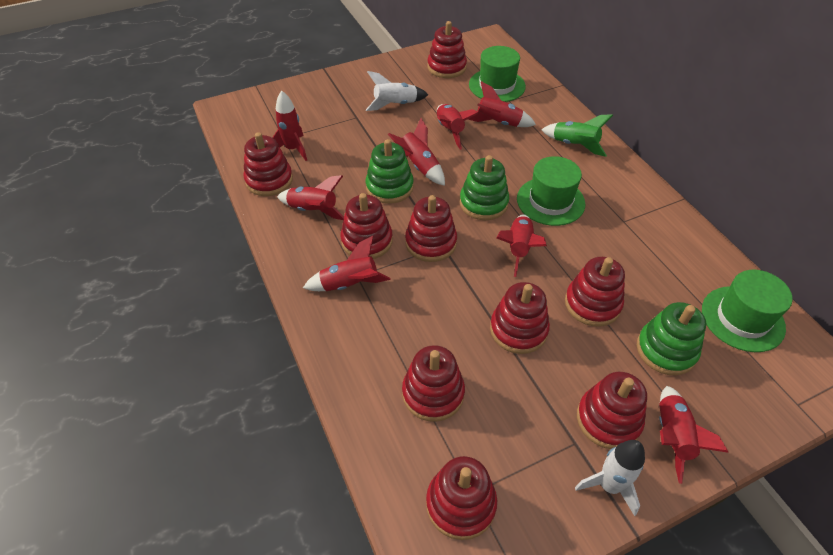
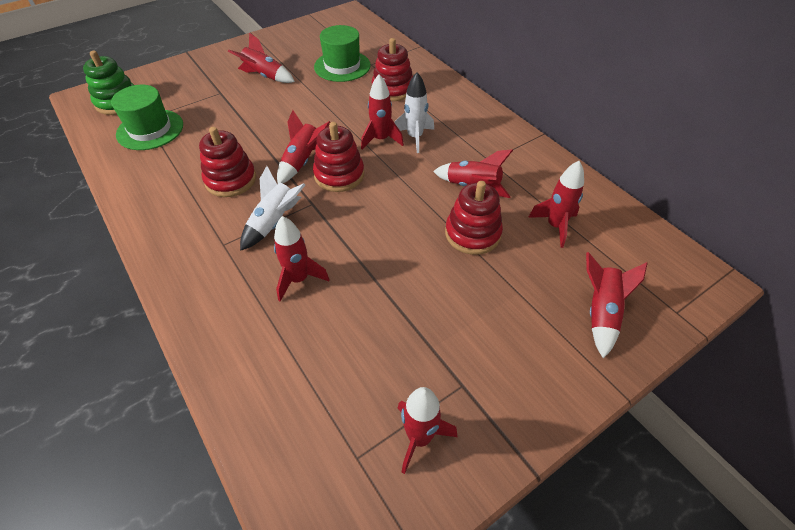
green hat: 3 -> 2
green rocket: 1 -> 0
green stacking toy: 3 -> 1
red stacking toy: 9 -> 4

